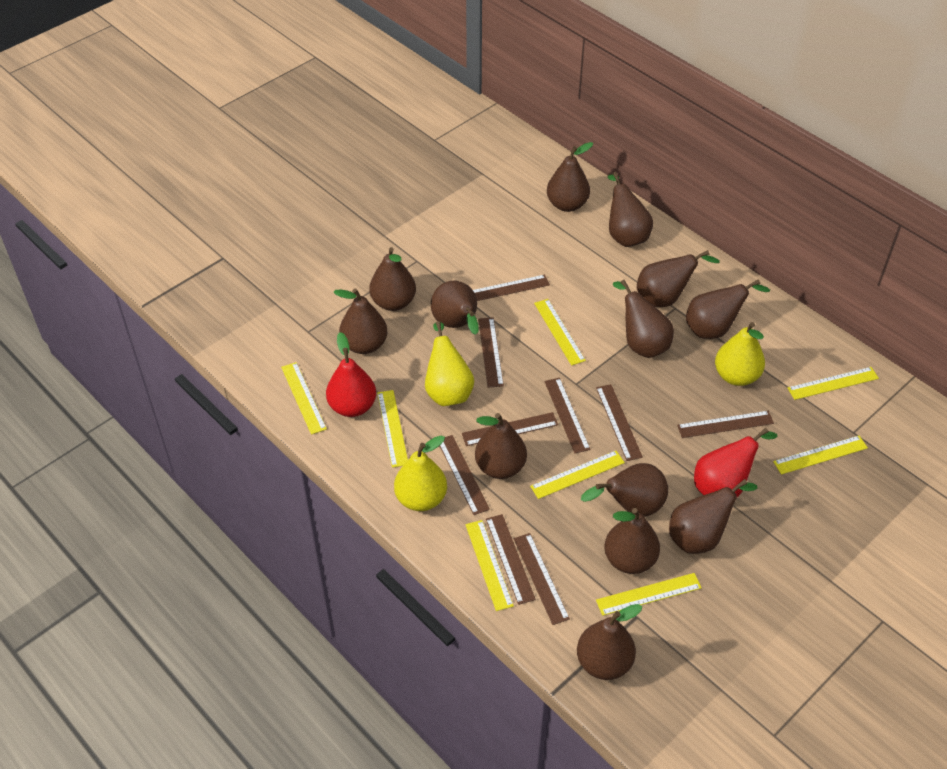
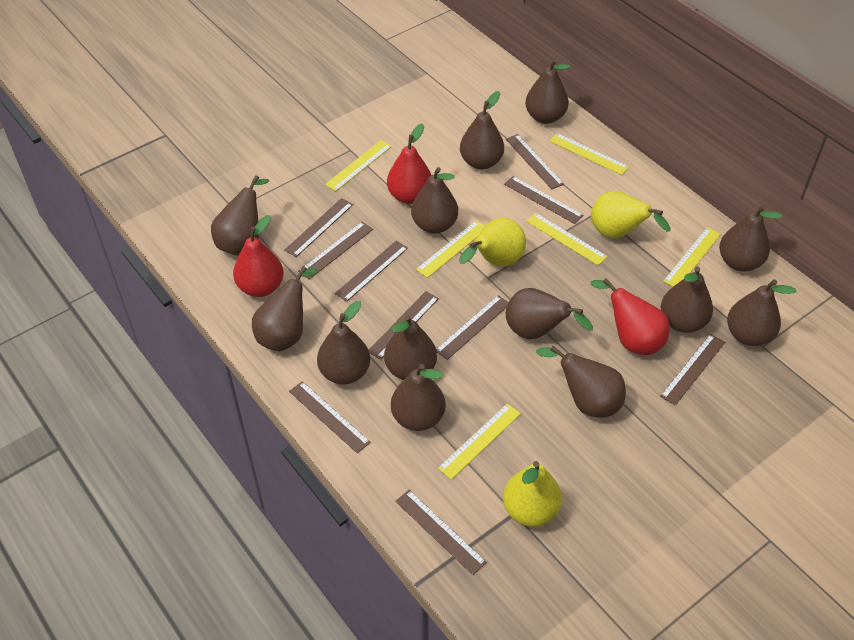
brown ruler: 9 -> 10
red pear: 2 -> 3
yellow ruler: 8 -> 6

